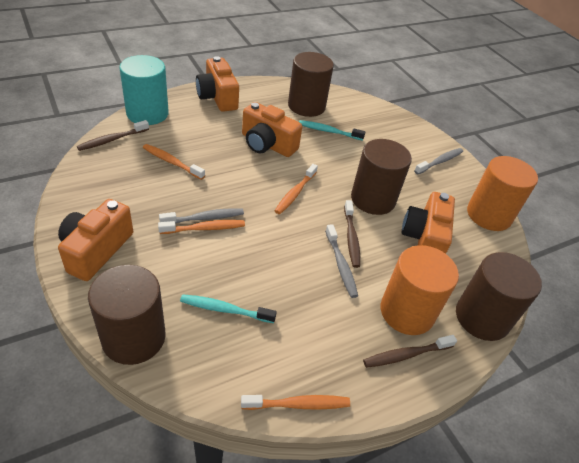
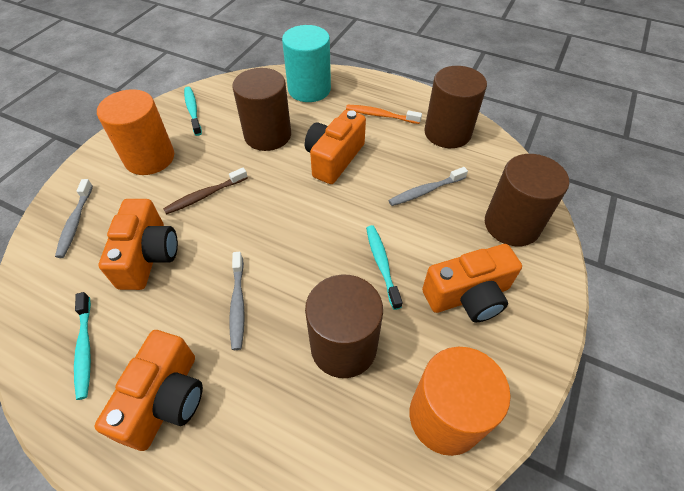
brown toothbrush: 3 -> 1
orange toothbrush: 4 -> 1
turquoise toothbrush: 2 -> 3

